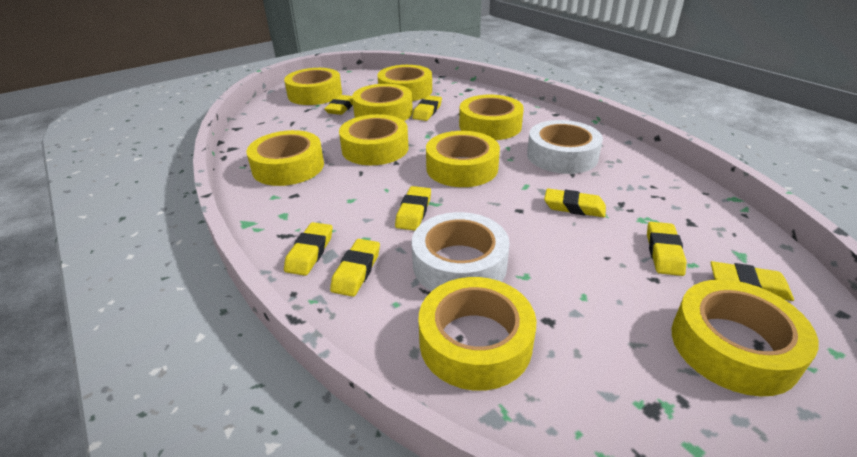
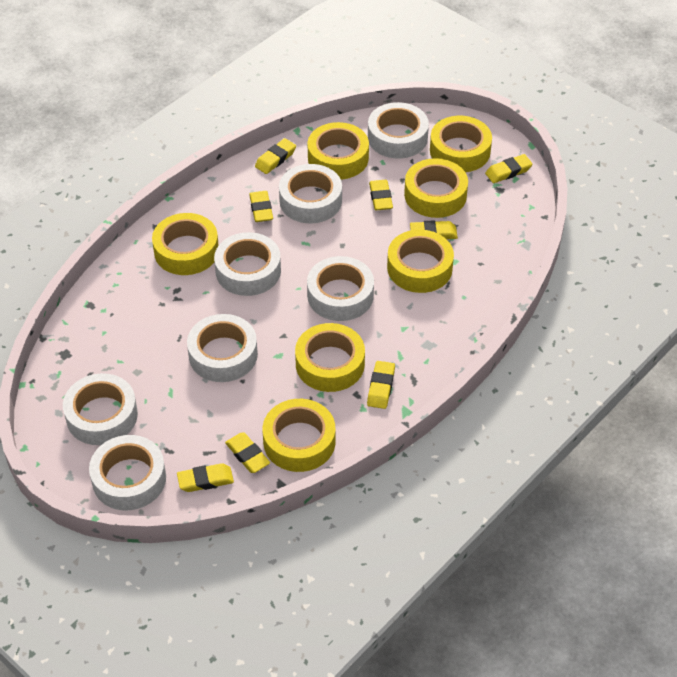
white tape: 2 -> 7
yellow tape: 9 -> 7

